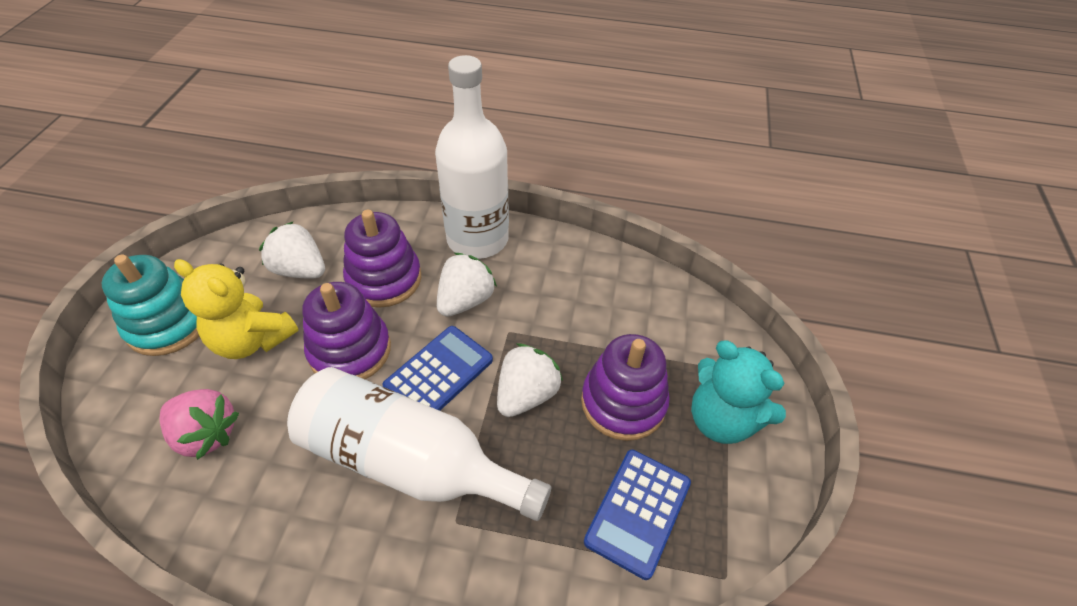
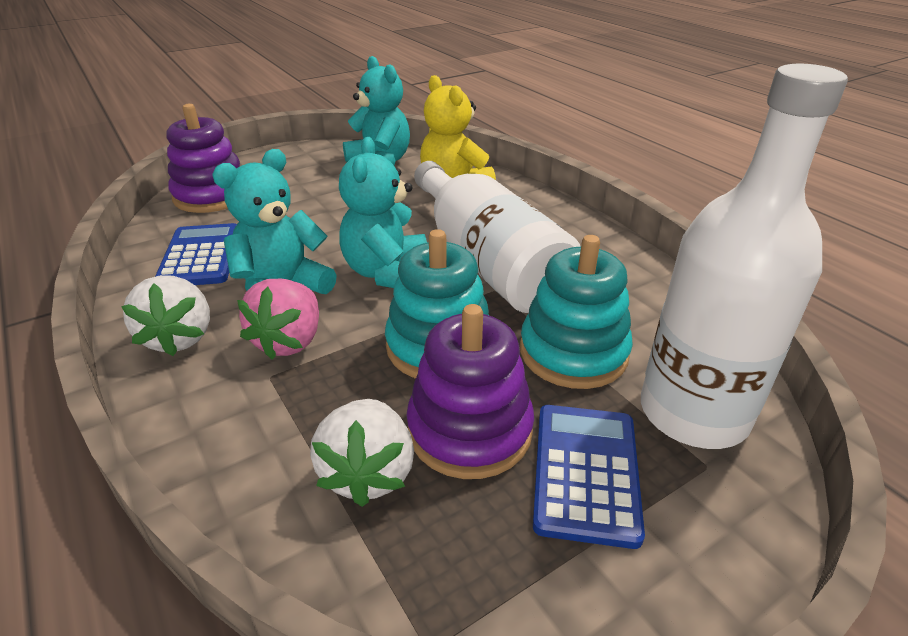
purple stacking toy: 3 -> 2
turquoise stacking toy: 1 -> 2
turquoise teddy bear: 1 -> 3
white strawberry: 3 -> 2

